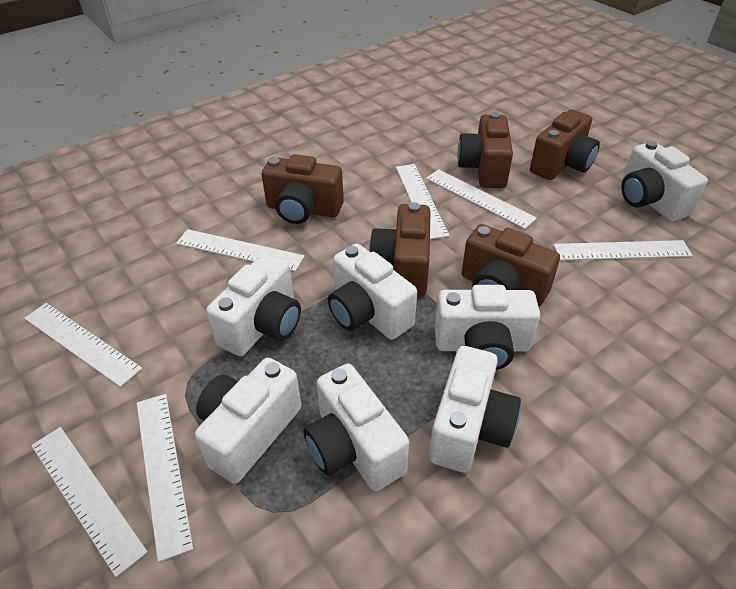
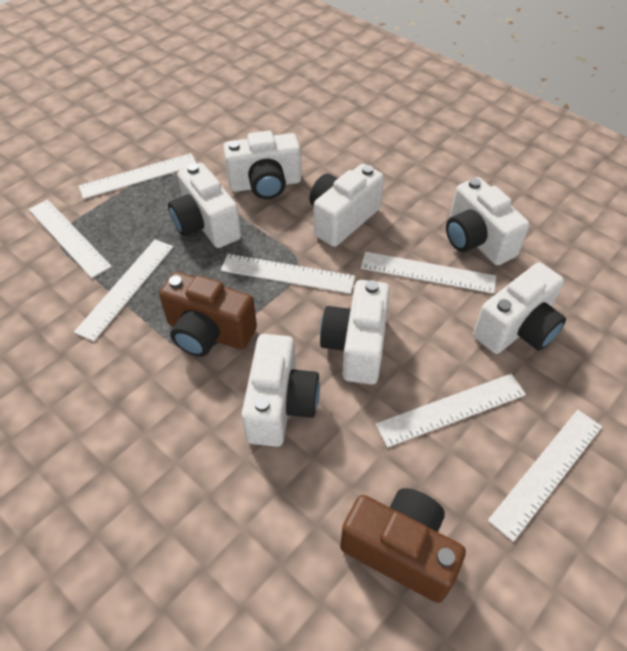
brown camera: 5 -> 2

